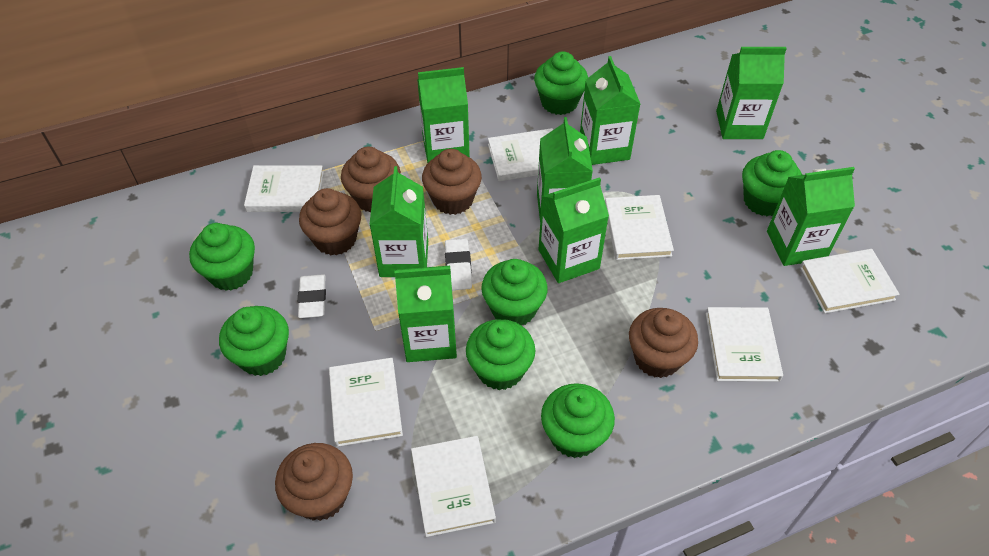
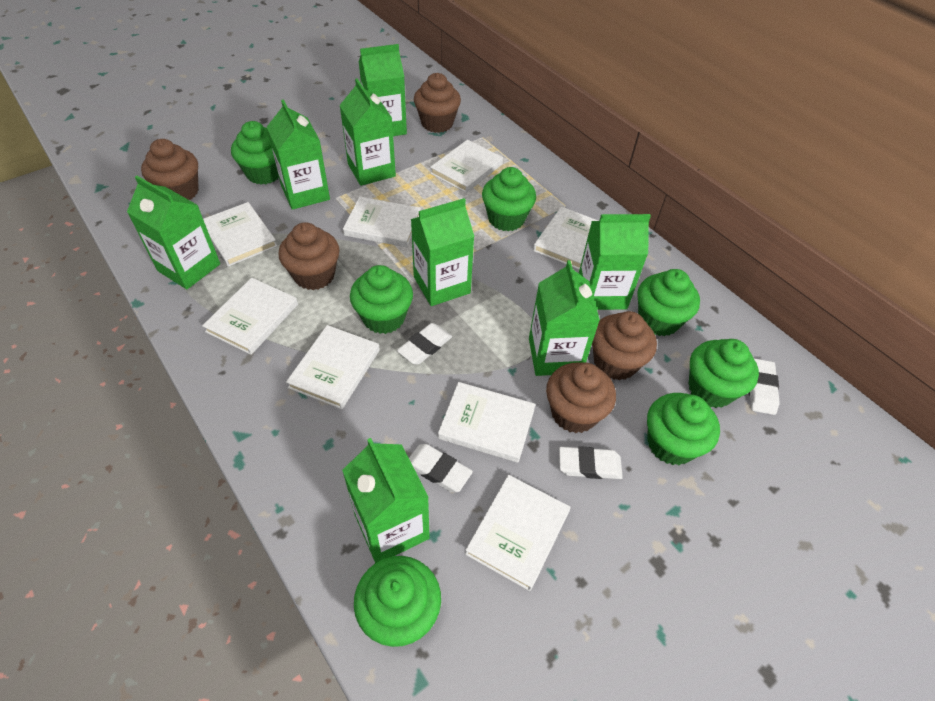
white book: 7 -> 8
white eraser: 2 -> 4

